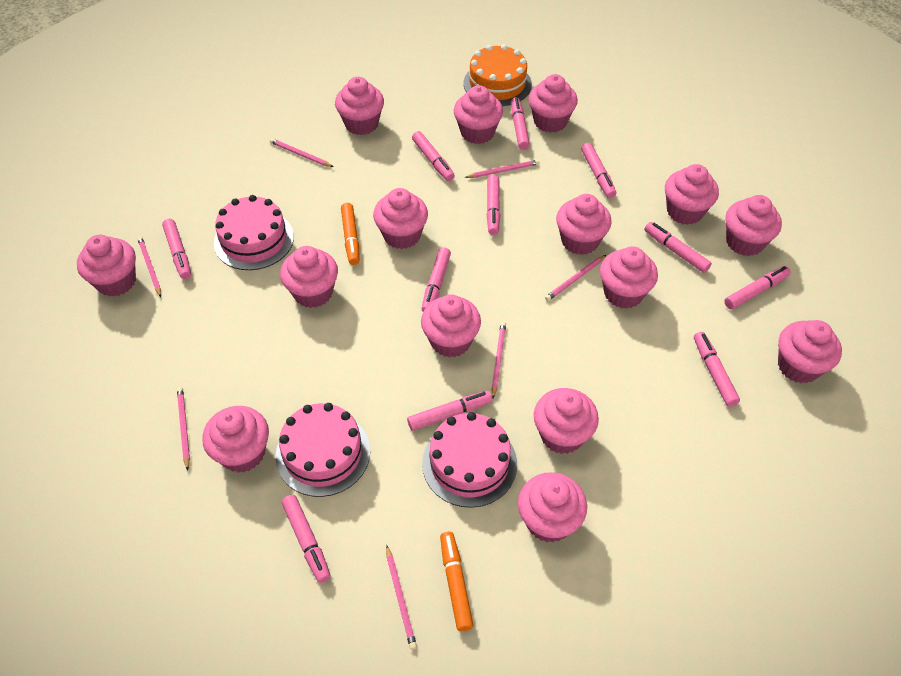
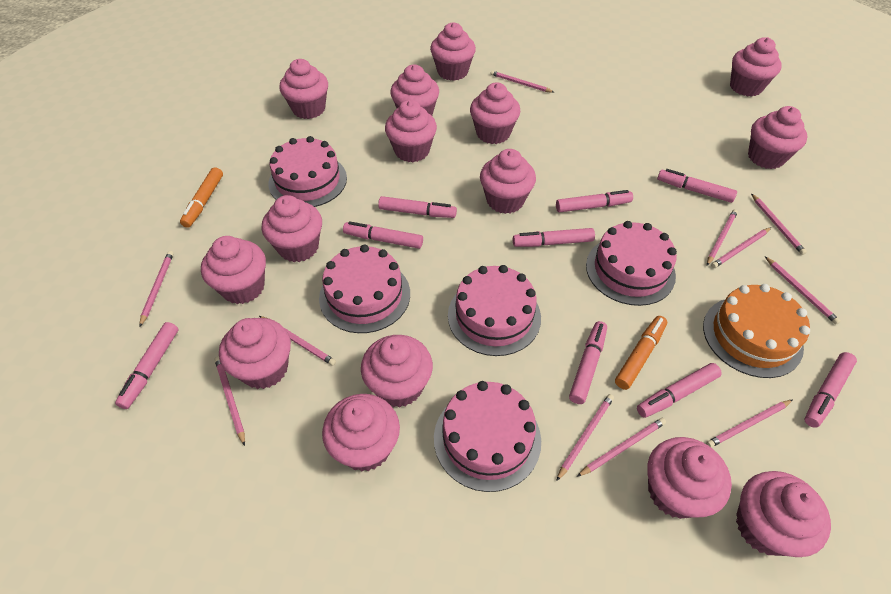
pink cake: 3 -> 5
pink marker: 11 -> 9
pink pencil: 7 -> 11

